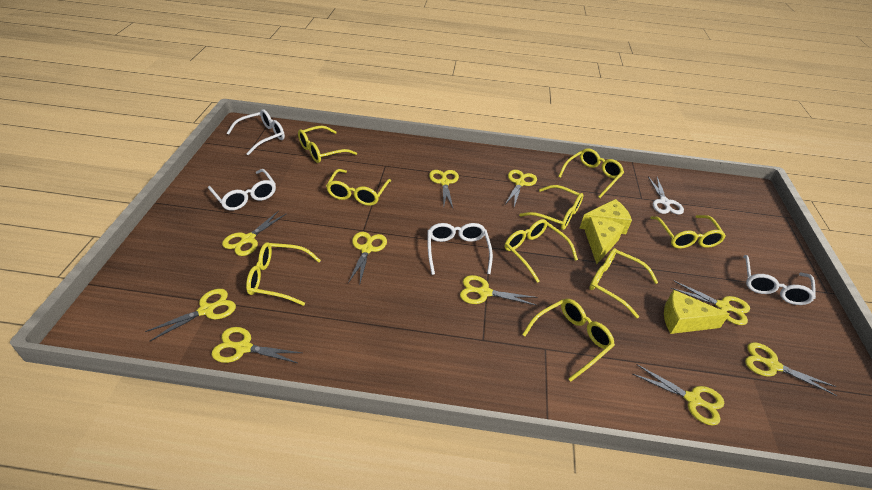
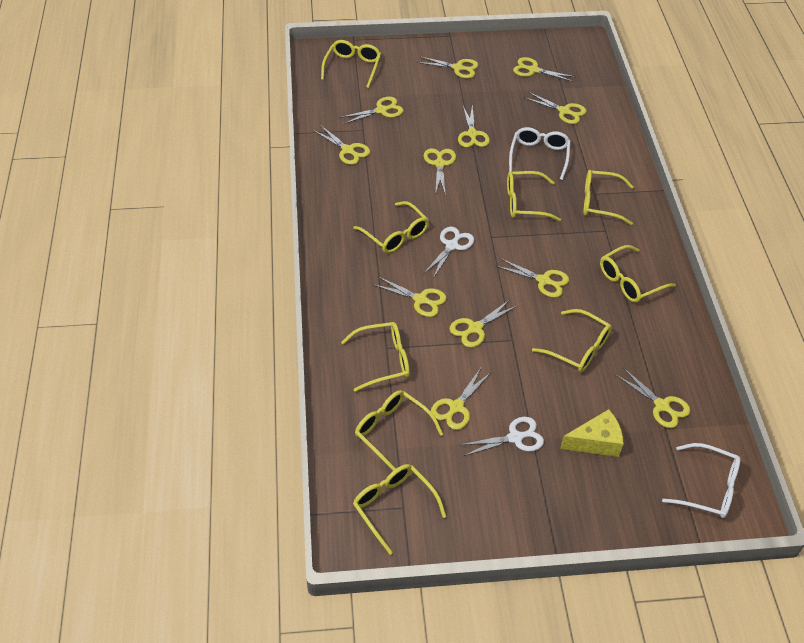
white glasses: 4 -> 2
white scissors: 1 -> 2
yellow cheese: 3 -> 1
yellow scissors: 10 -> 12

